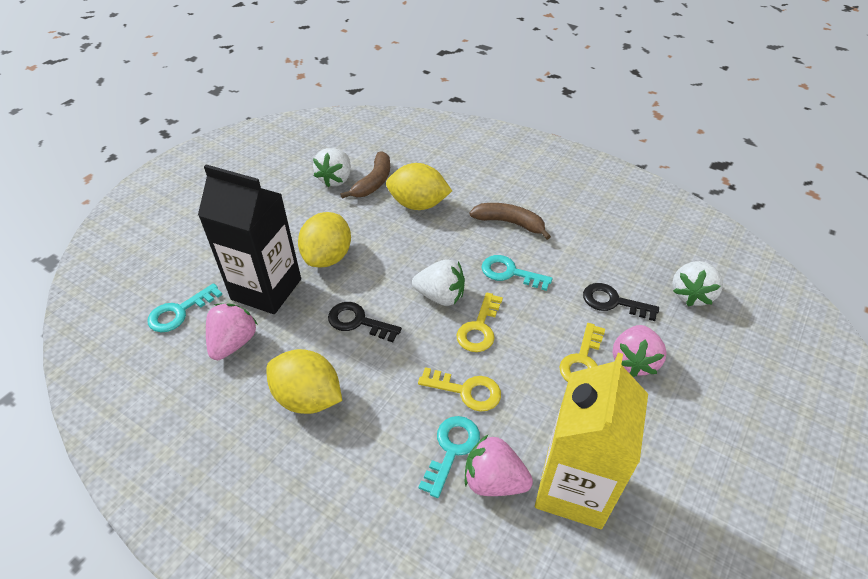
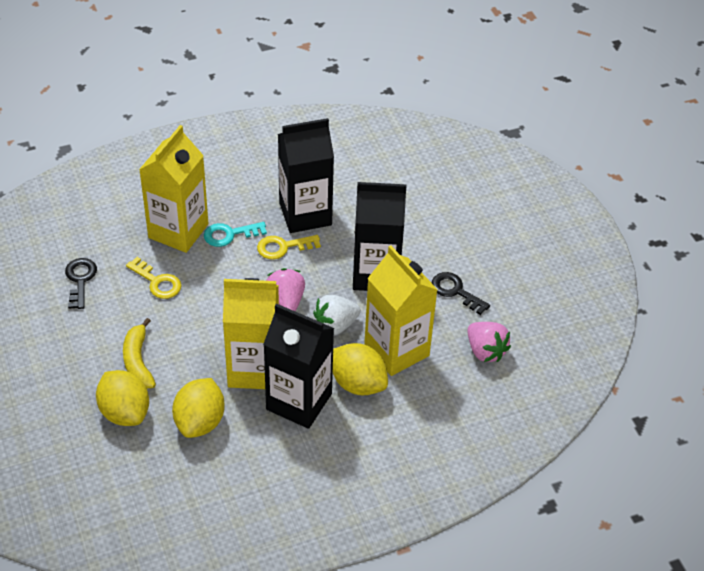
black carton: 1 -> 3
brown banana: 2 -> 0
pink strawberry: 3 -> 2
turquoise key: 3 -> 1
white strawberry: 3 -> 1
yellow banana: 0 -> 1
yellow carton: 1 -> 3
yellow key: 3 -> 2

